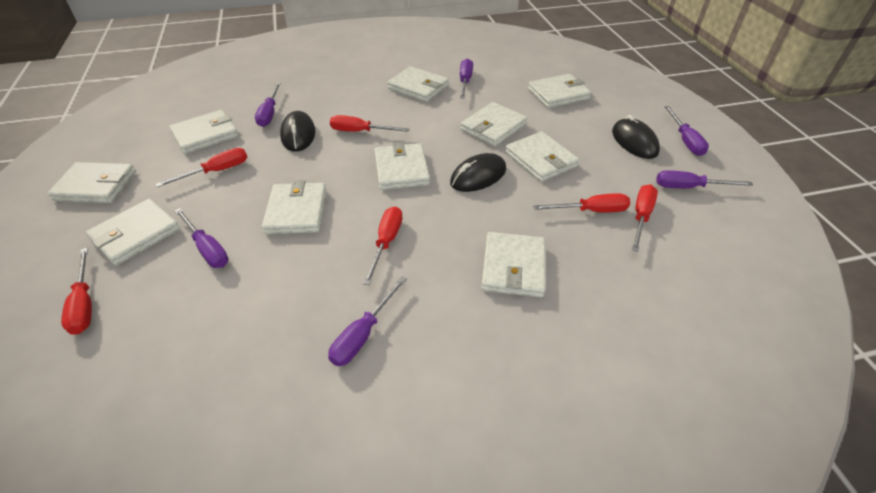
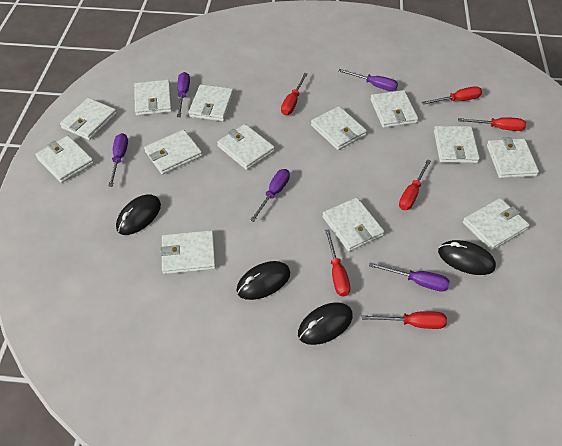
black mouse: 3 -> 4
purple screwdriver: 6 -> 5
white wallet: 10 -> 13

